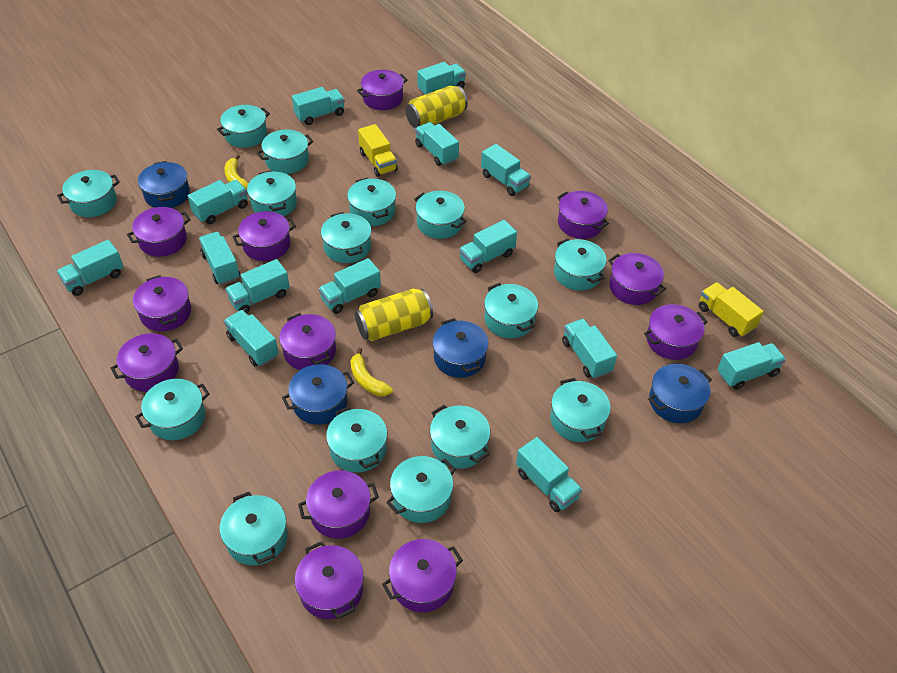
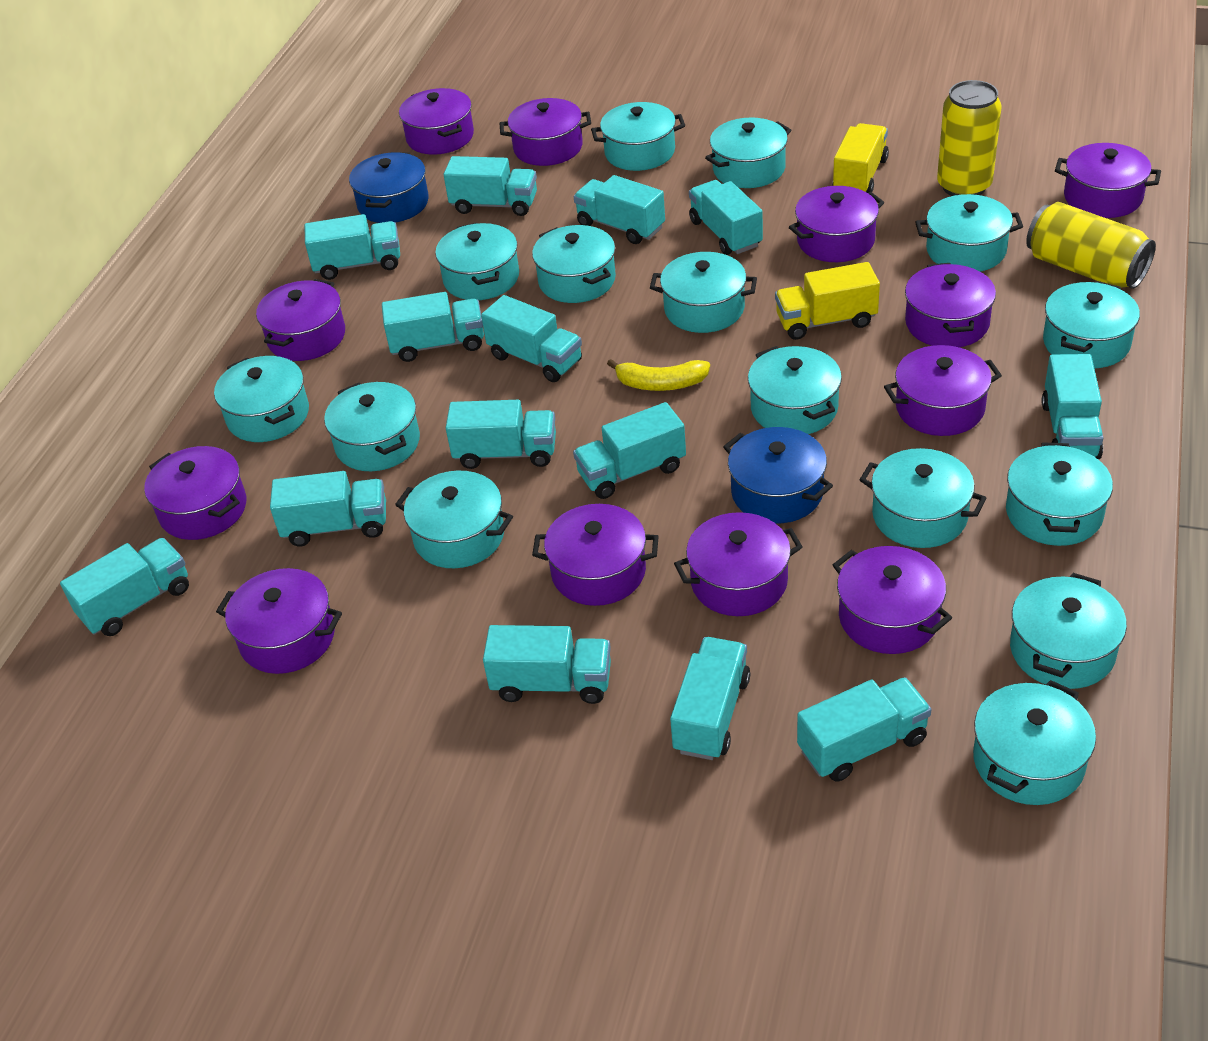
blue pot: 4 -> 2
yellow banana: 2 -> 1

